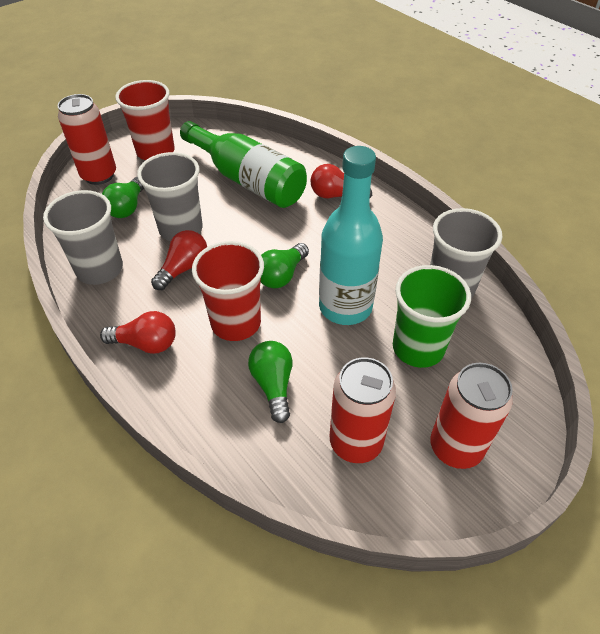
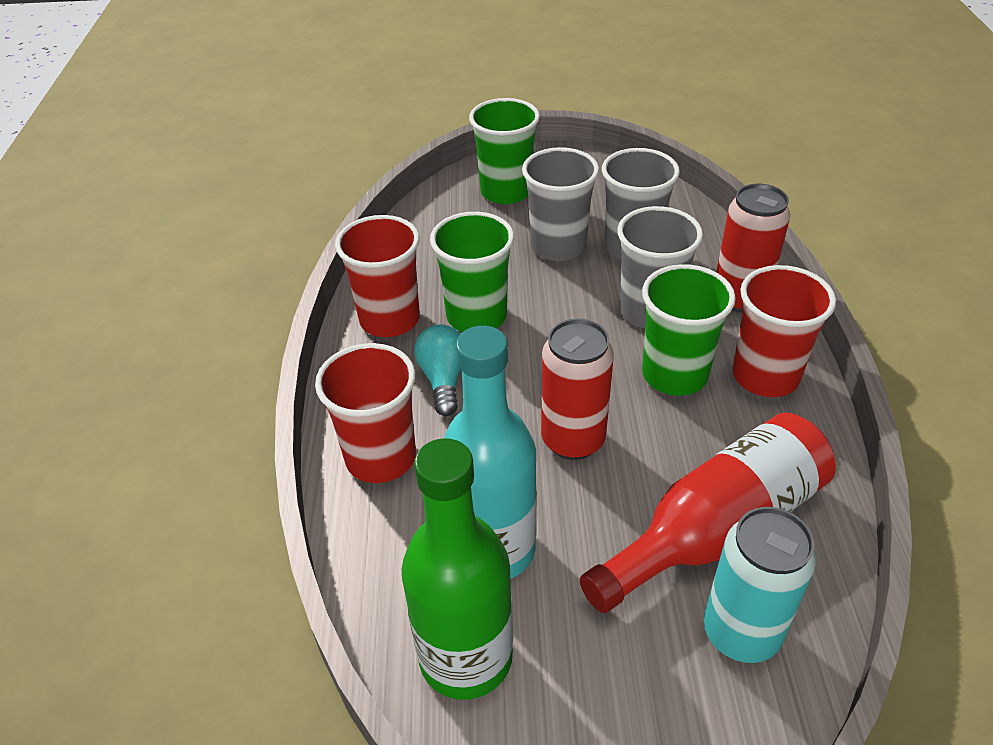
green cup: 1 -> 3
green light bulb: 3 -> 0
red bottle: 0 -> 1
red can: 3 -> 2
red cup: 2 -> 3
red light bulb: 3 -> 0
turquoise can: 0 -> 1
turquoise light bulb: 0 -> 1

